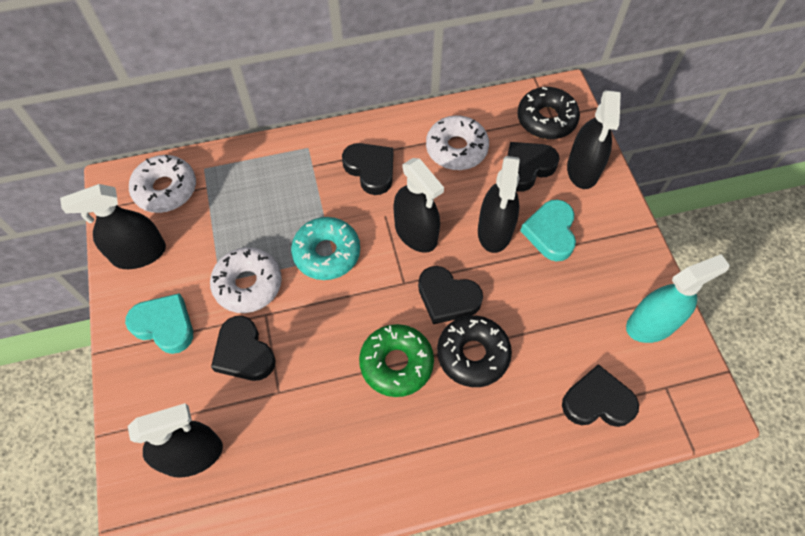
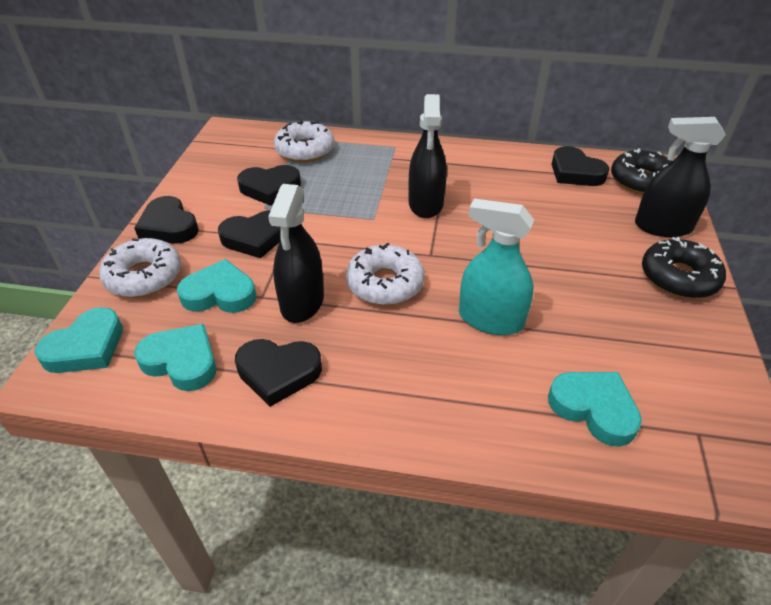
black spray bottle: 5 -> 3
green donut: 1 -> 0
turquoise donut: 1 -> 0
turquoise heart: 2 -> 4

